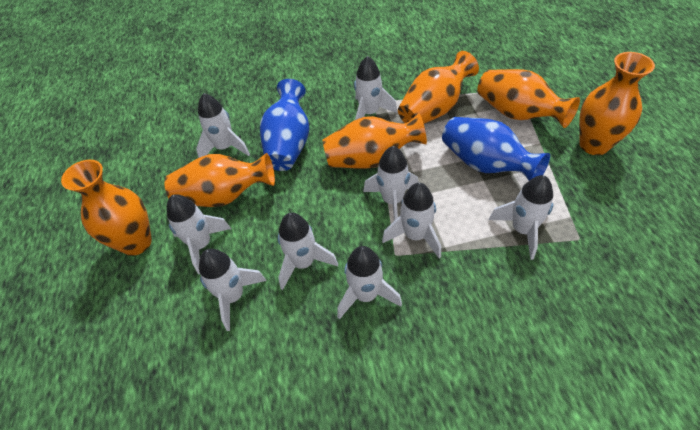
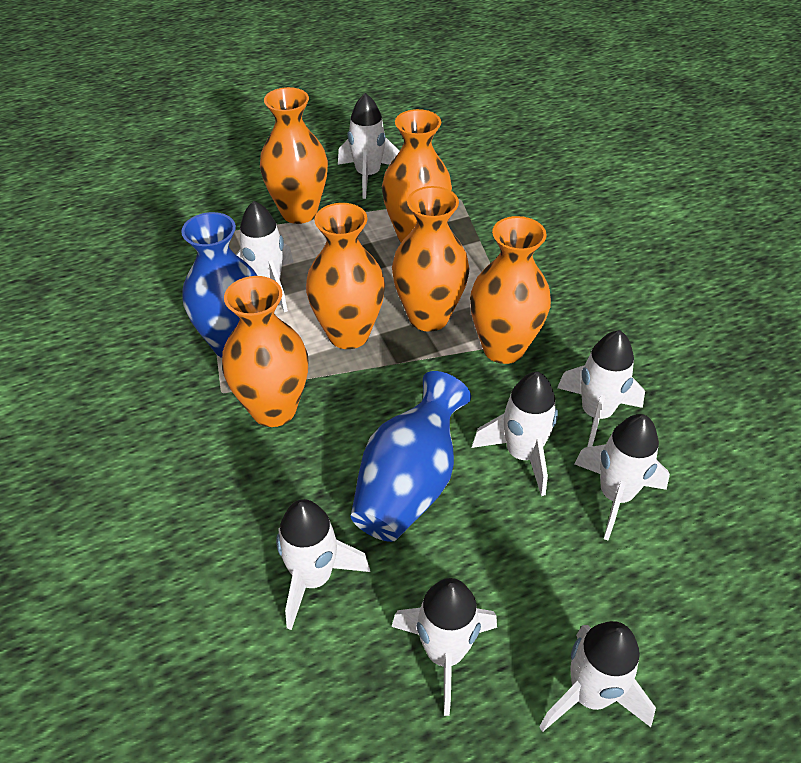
white rocket: 9 -> 8

